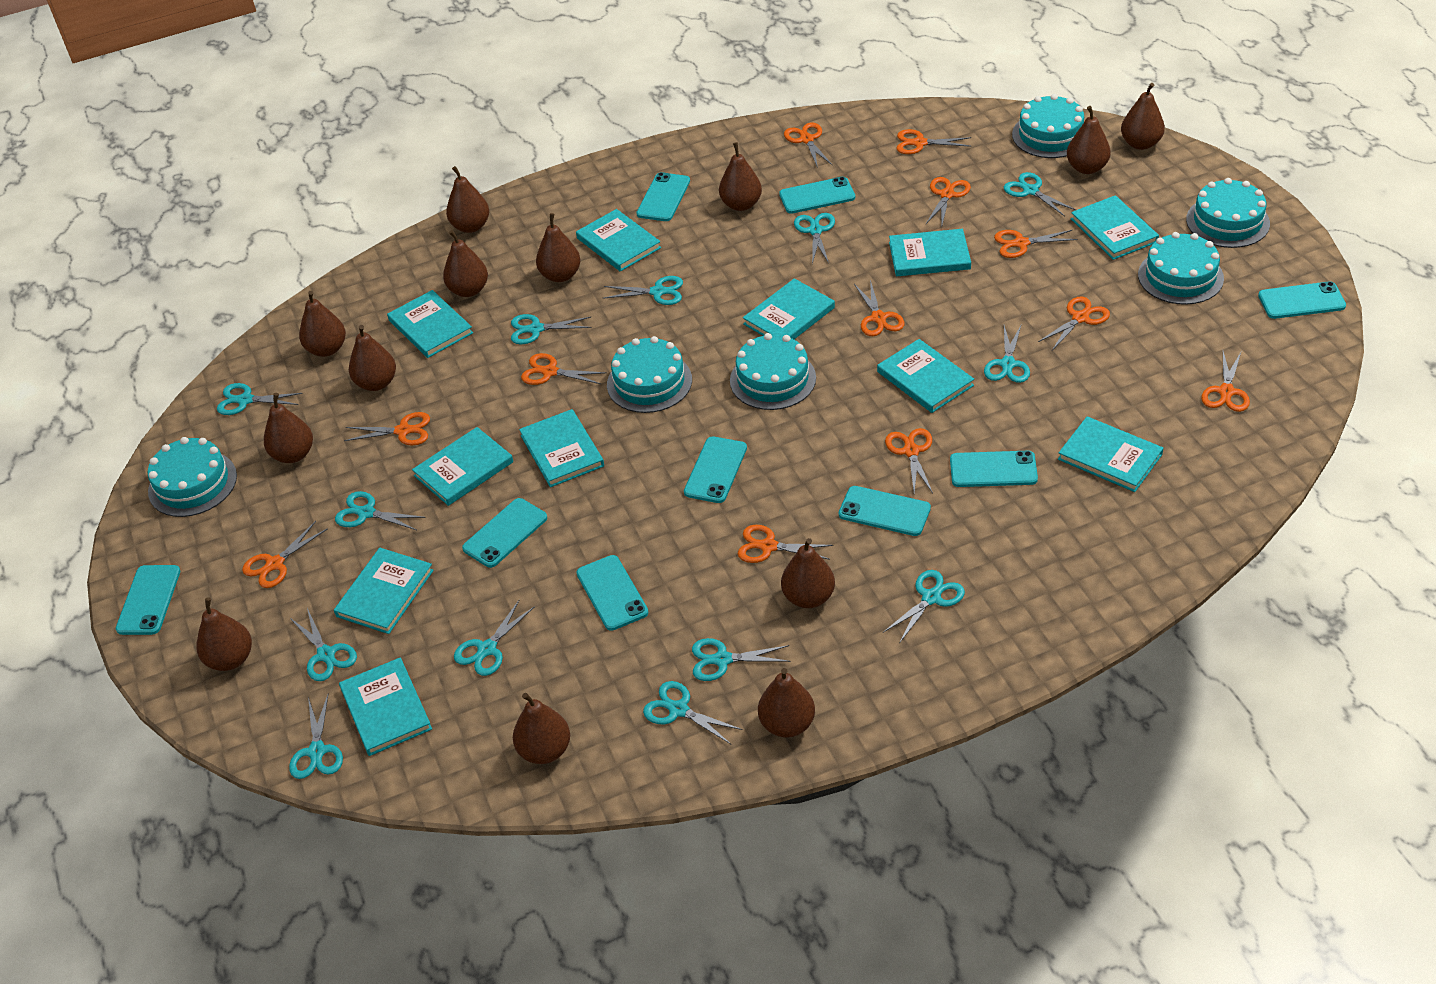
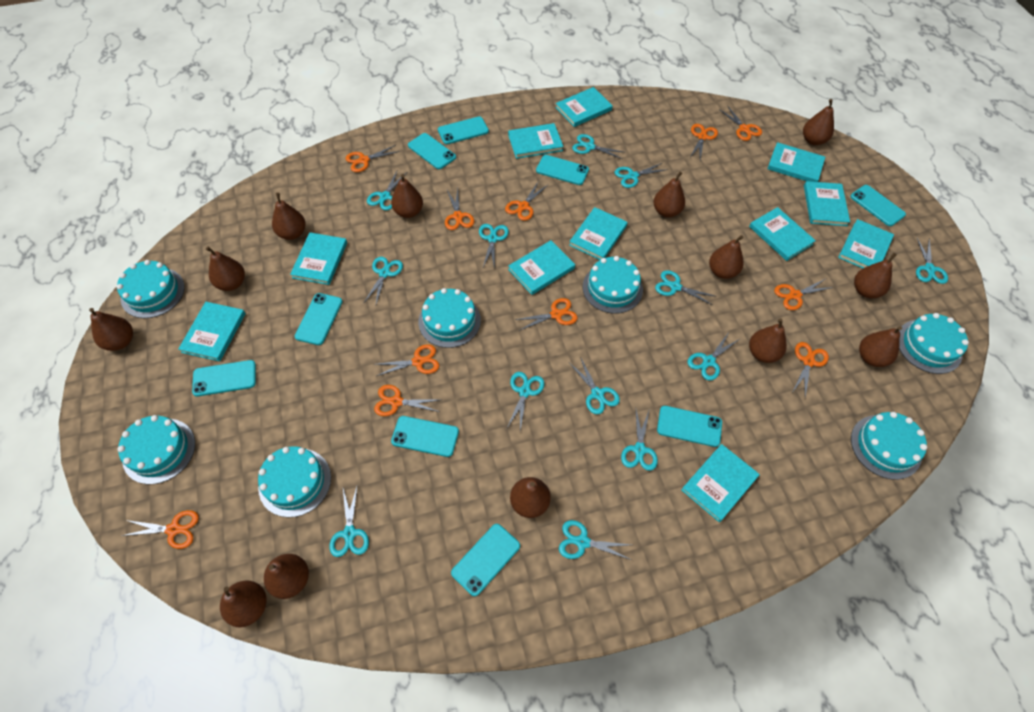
orange scissors: 12 -> 11
turquoise cake: 6 -> 7

